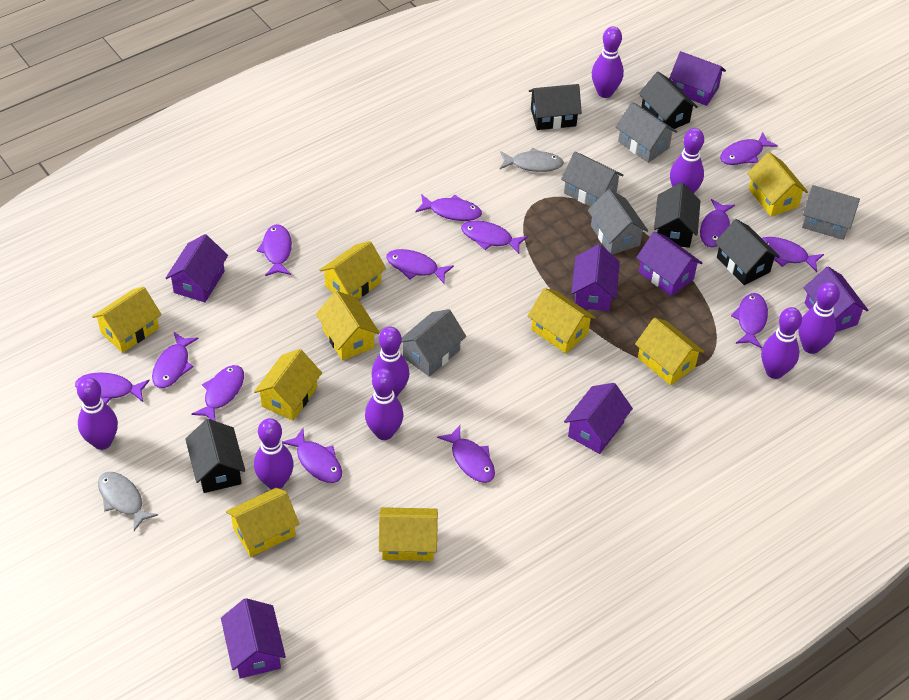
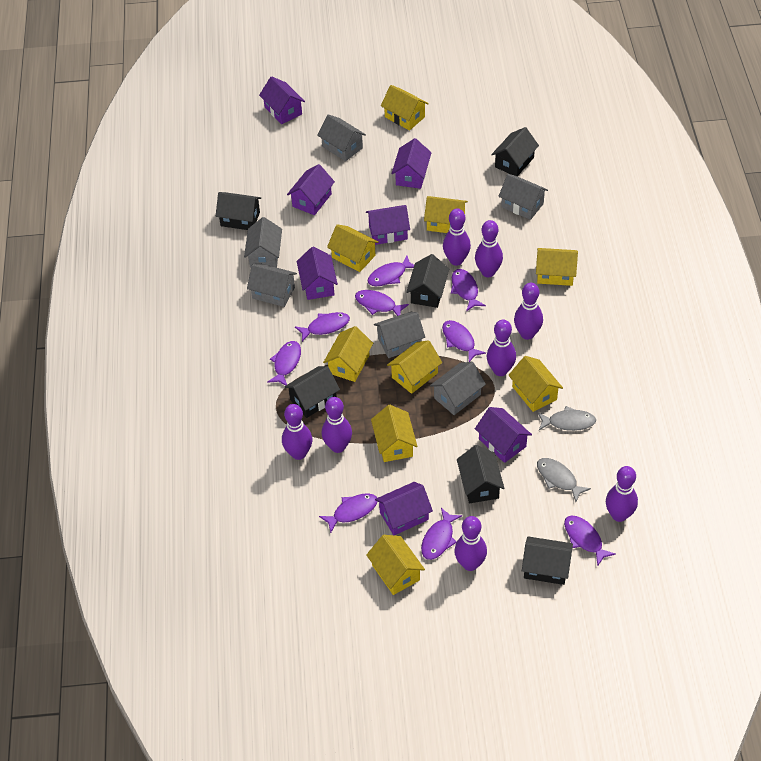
black house: 5 -> 6
grey house: 5 -> 6
purple fish: 13 -> 9

